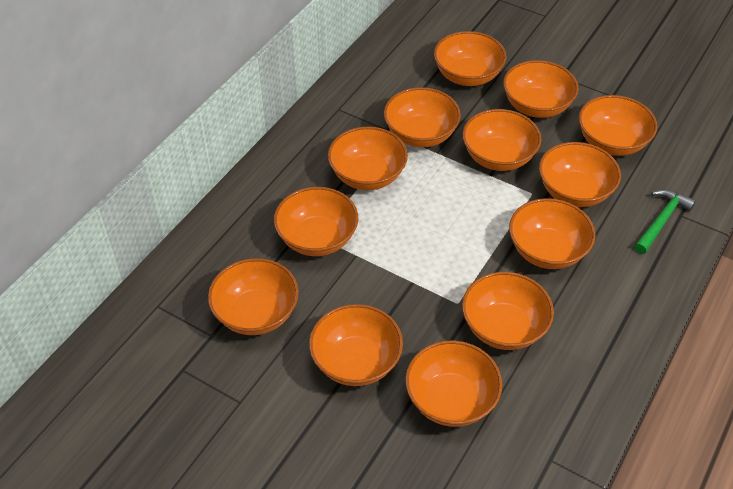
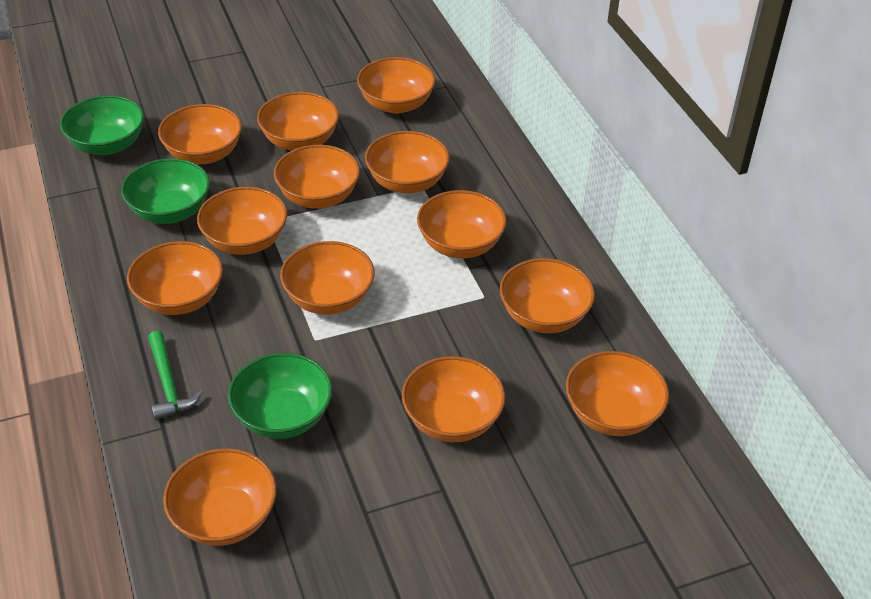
green bowl: 0 -> 3

